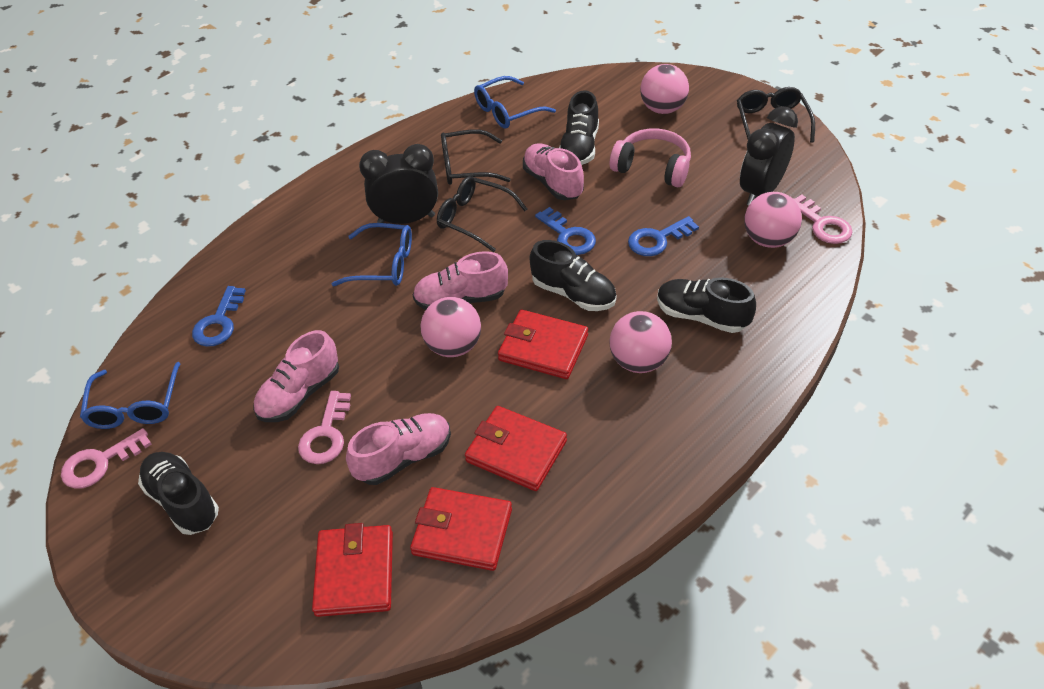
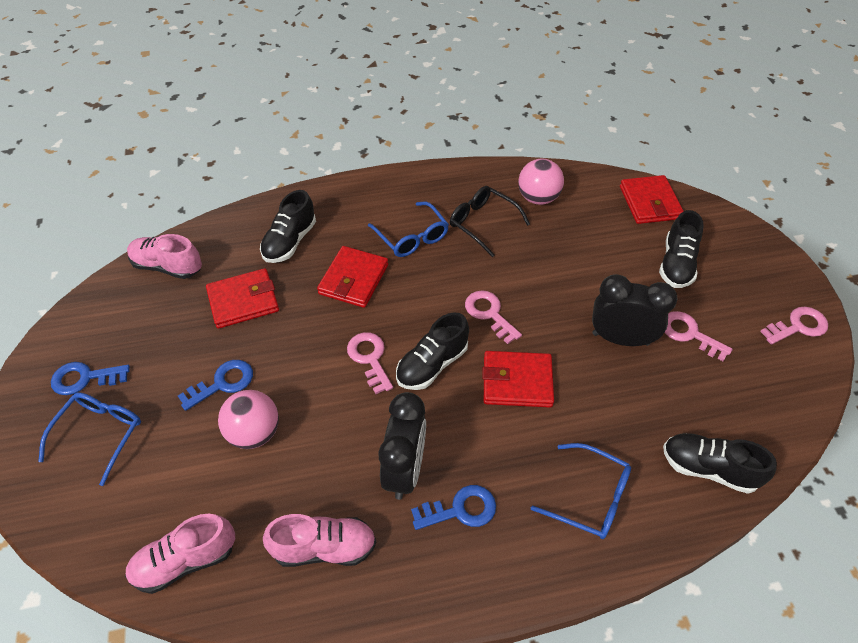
black glasses: 3 -> 1
pink ball: 4 -> 2
pink headphones: 1 -> 0
pink key: 3 -> 4
pink shoe: 4 -> 3

